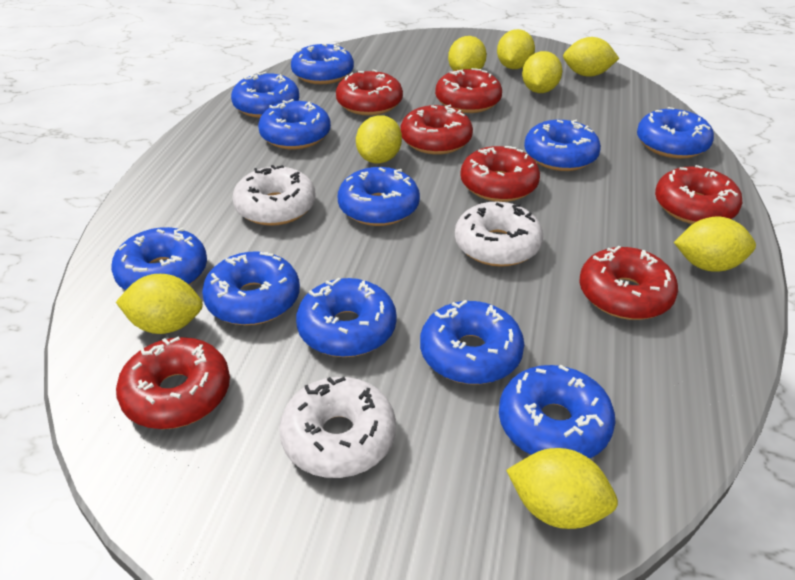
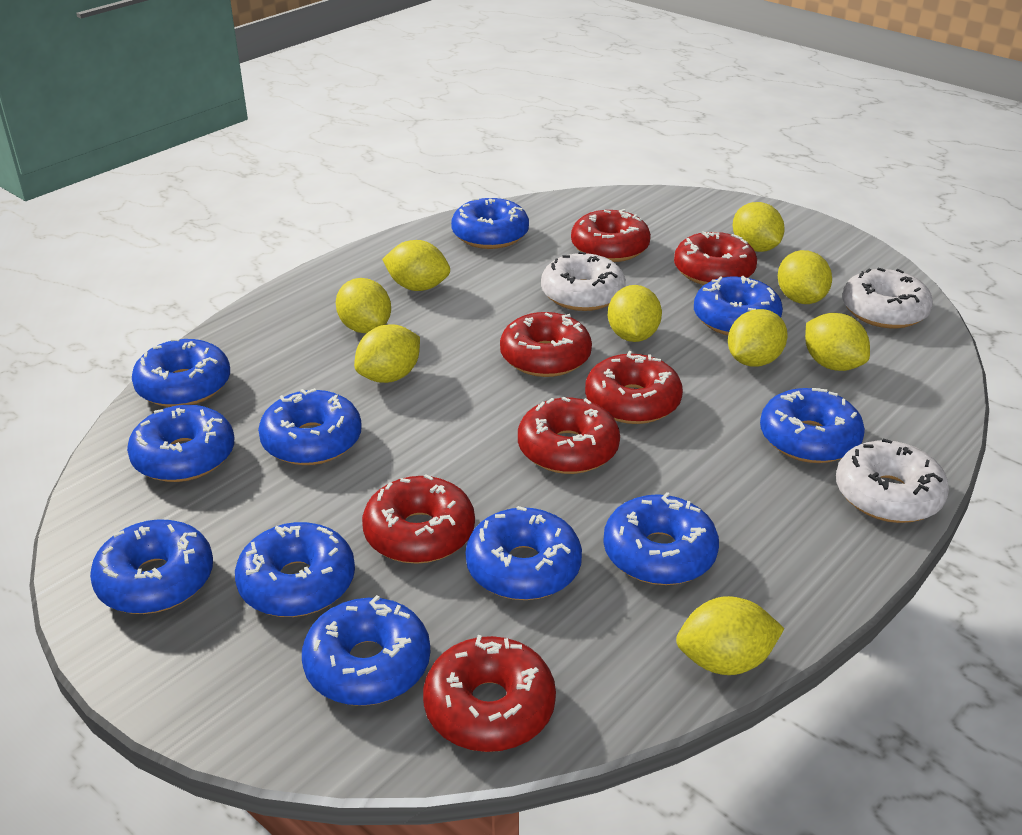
yellow lemon: 8 -> 9

